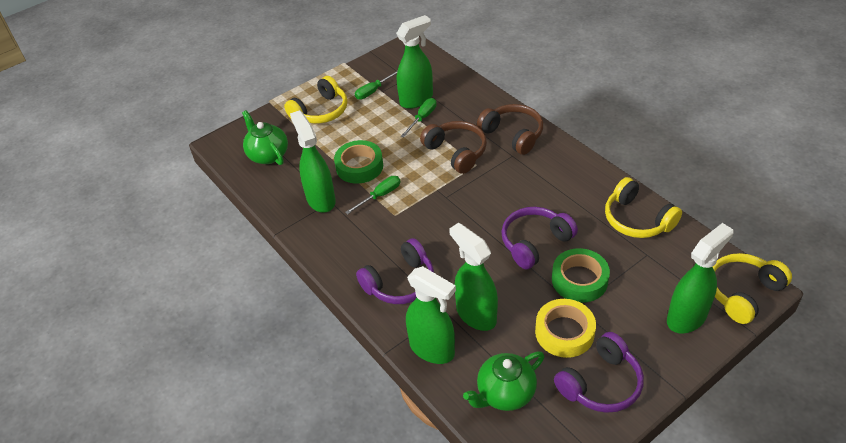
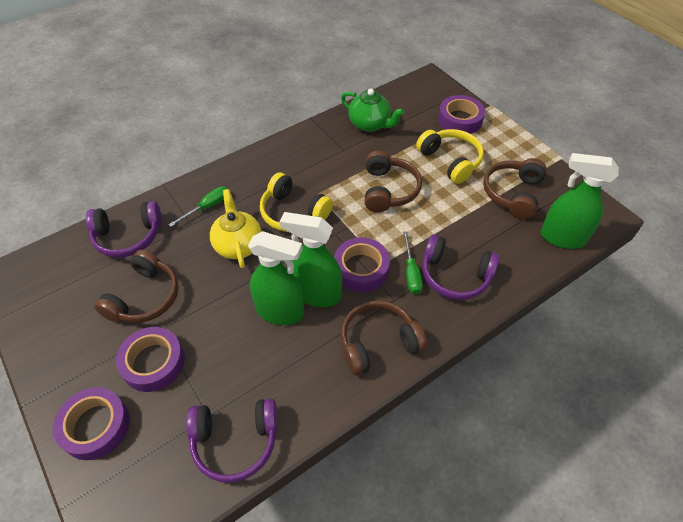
brown headphones: 2 -> 4
green screwdriver: 3 -> 2
green spray bottle: 5 -> 3
green tape: 2 -> 0
green teapot: 2 -> 1
purple tape: 0 -> 4
yellow headphones: 3 -> 2
yellow tape: 1 -> 0
yellow teapot: 0 -> 1

